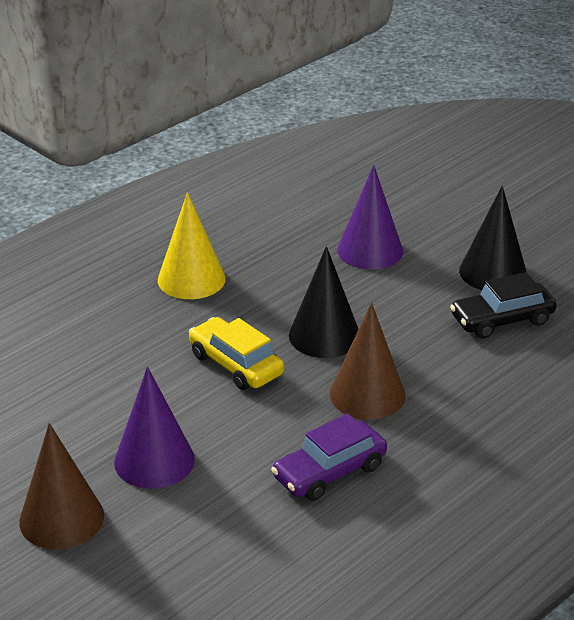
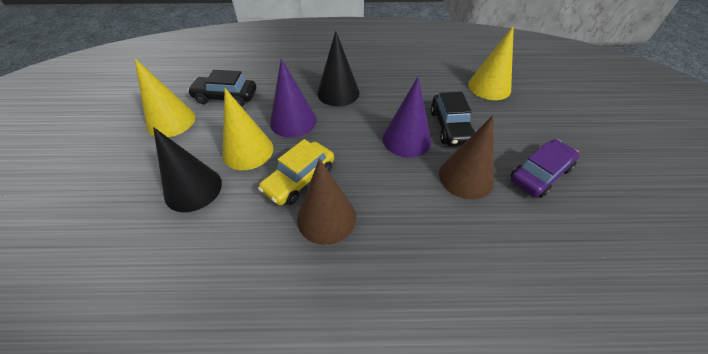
black car: 1 -> 2
yellow cone: 1 -> 3

